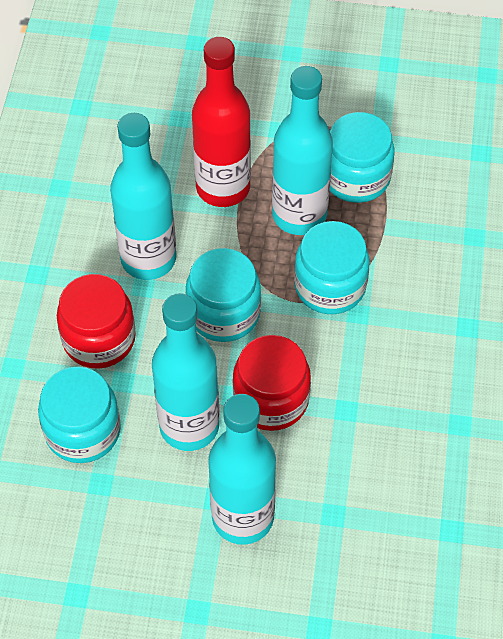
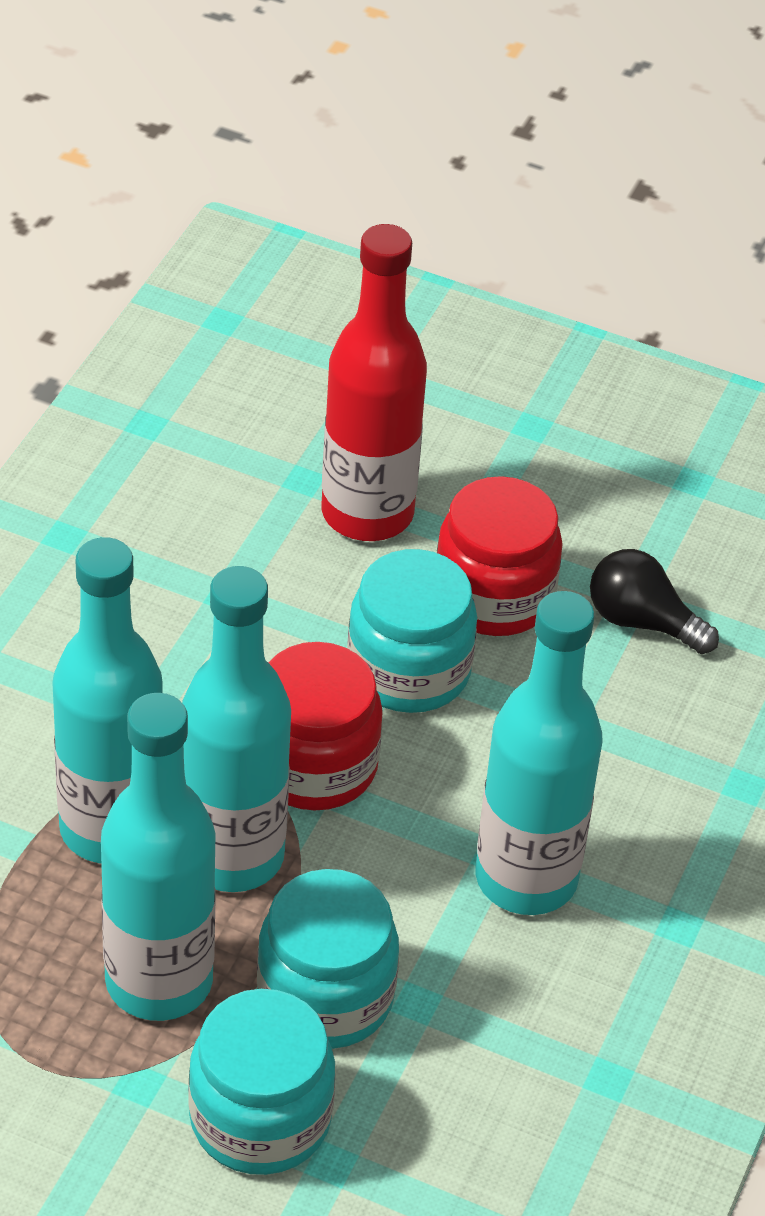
black light bulb: 0 -> 1
turquoise jar: 4 -> 3

